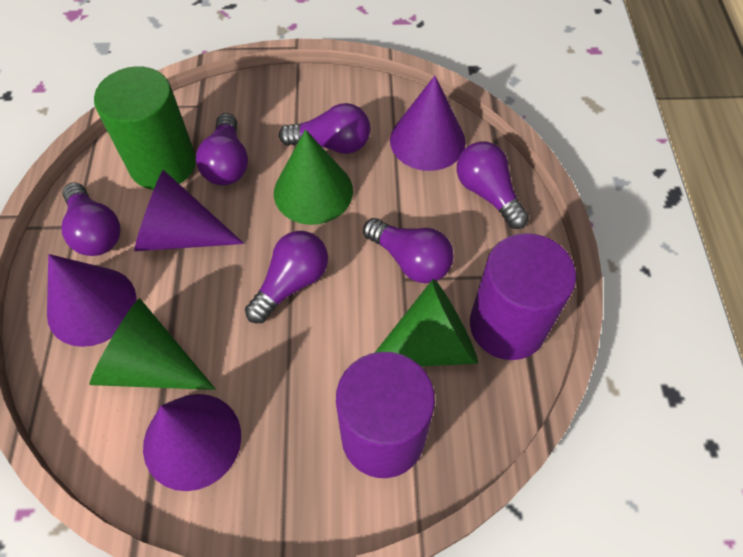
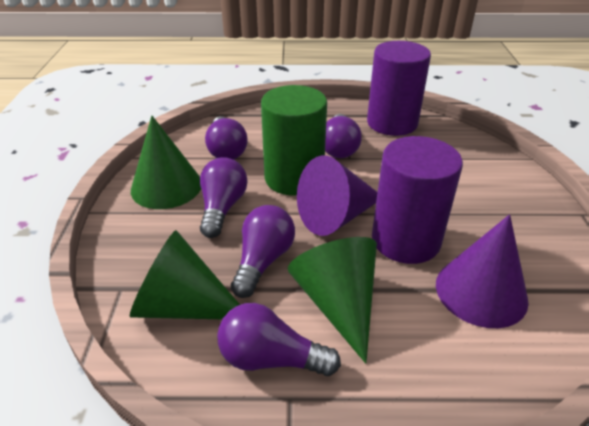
purple cone: 4 -> 2
purple light bulb: 6 -> 5

